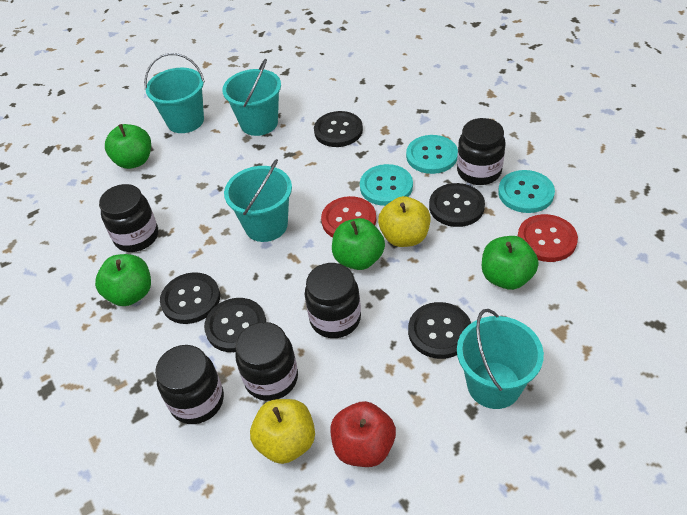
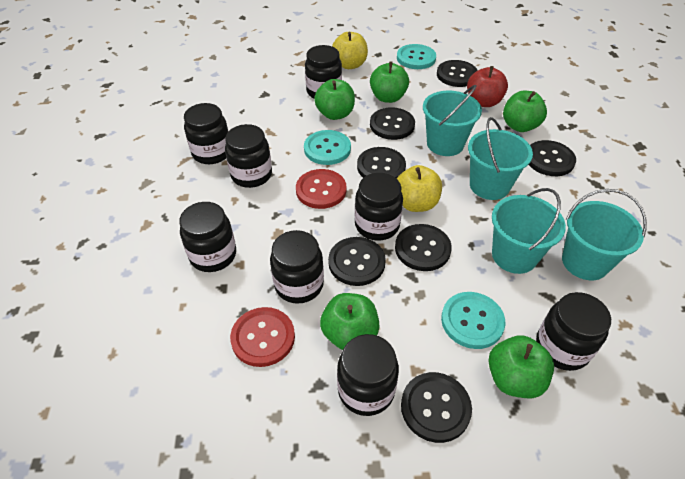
black button: 5 -> 7
black jar: 5 -> 8
green apple: 4 -> 5

